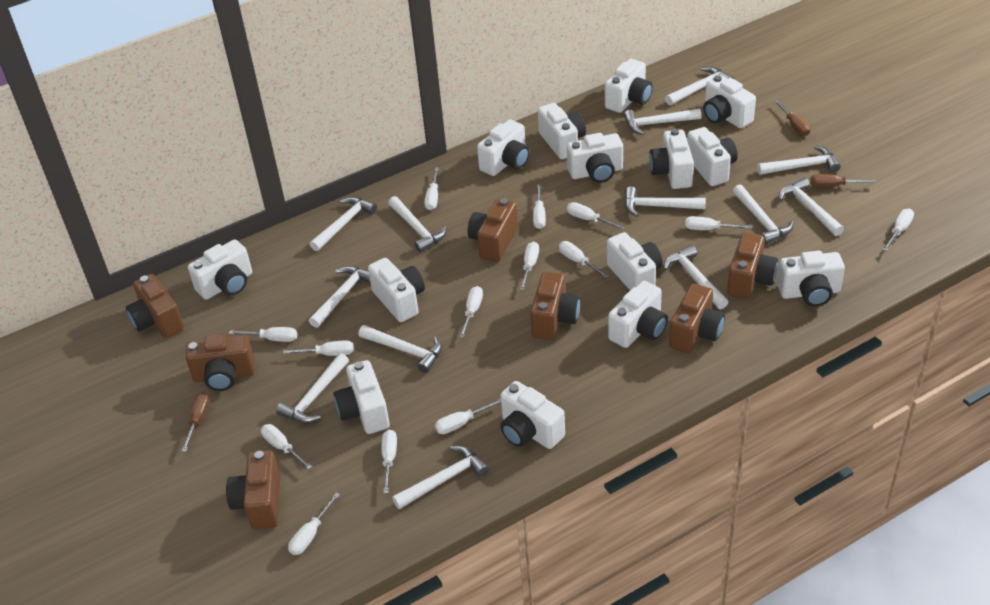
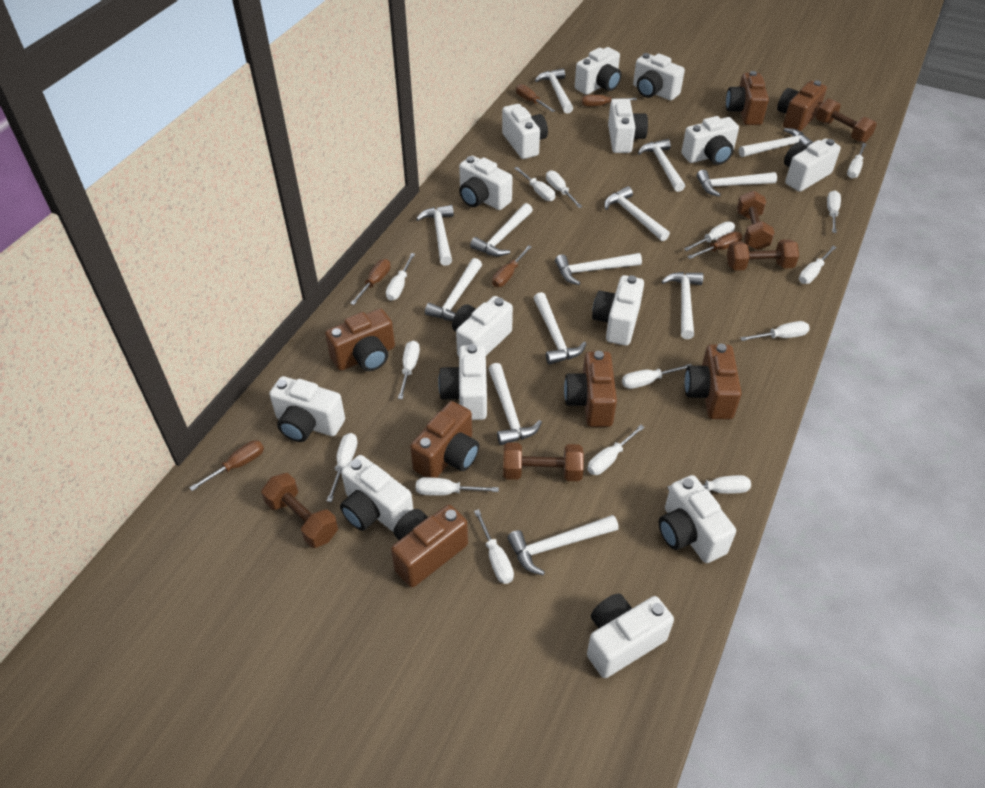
brown dumbbell: 0 -> 5
brown screwdriver: 3 -> 6
white screwdriver: 14 -> 15

